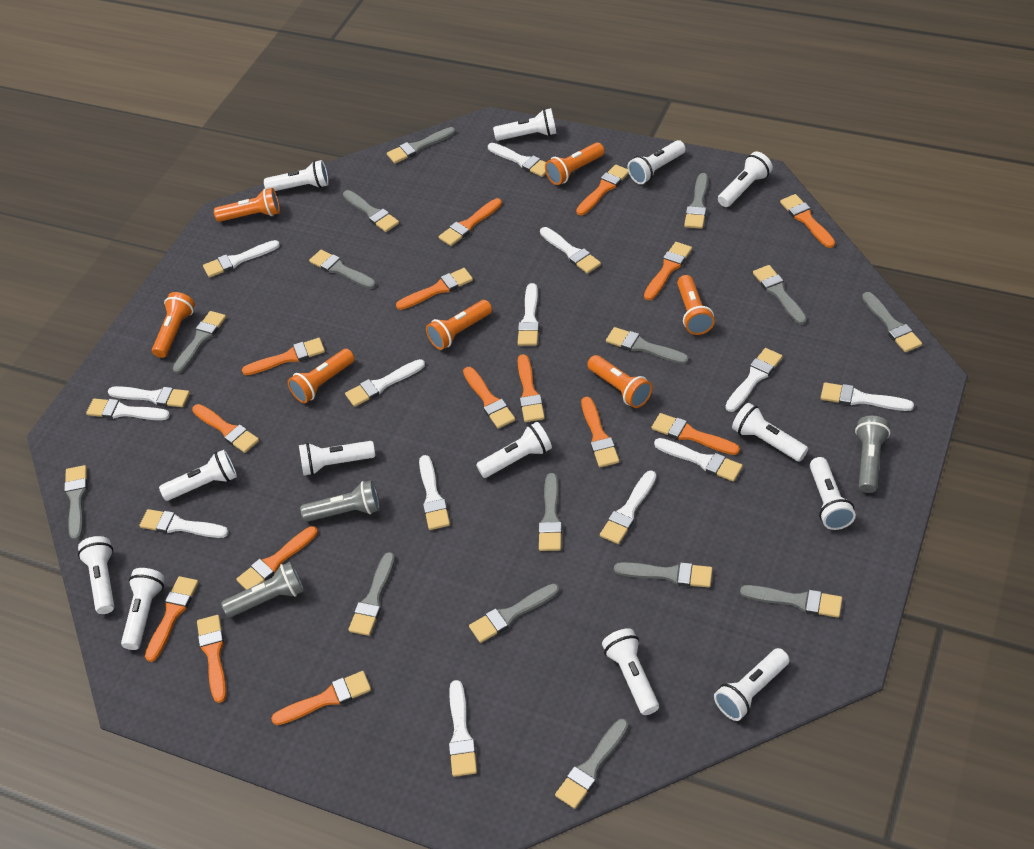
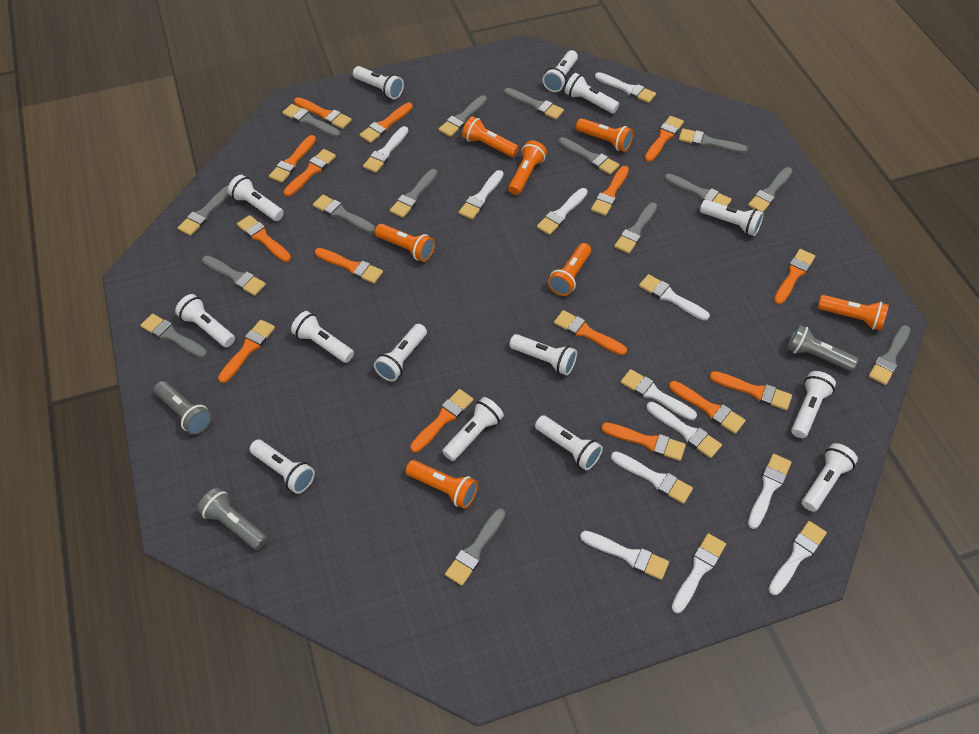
white brush: 14 -> 12
white flashlight: 13 -> 14

